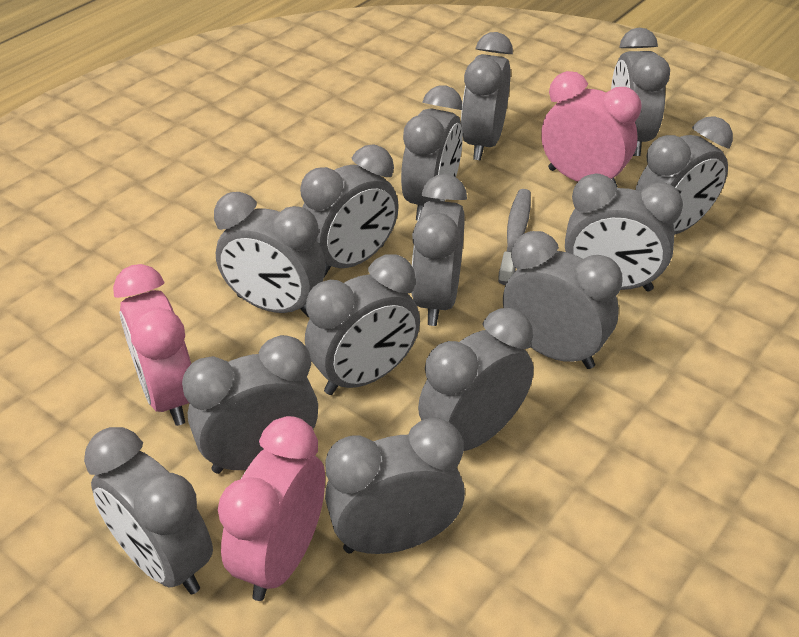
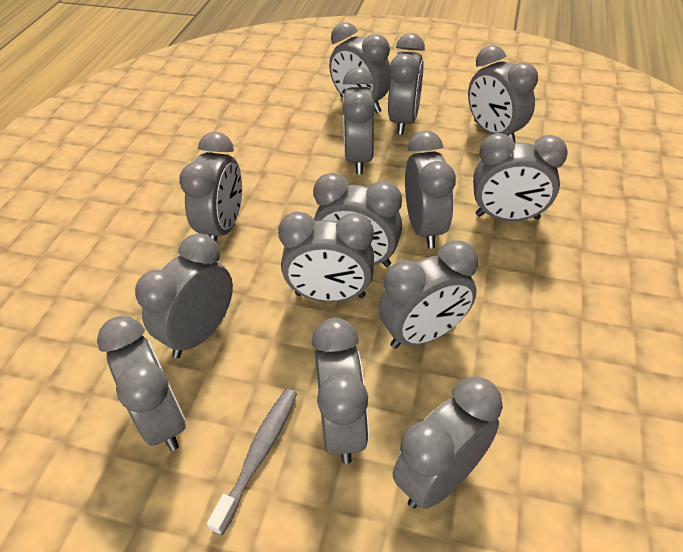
pink clock: 3 -> 0

